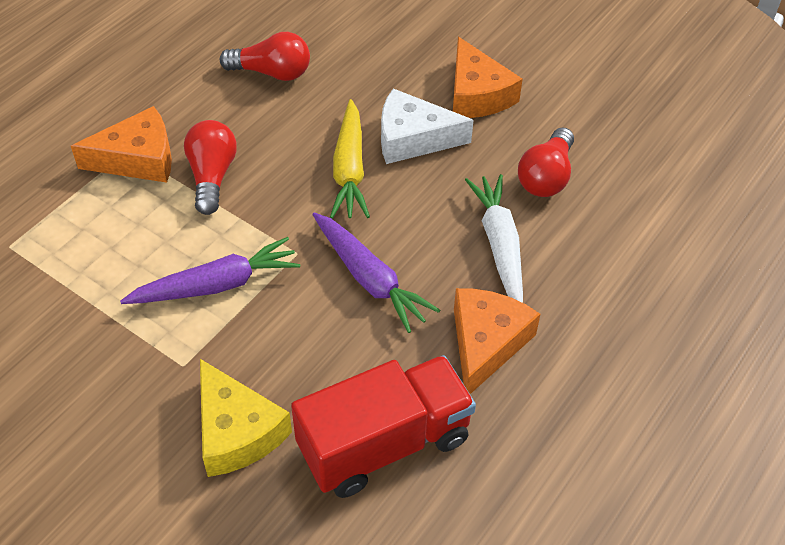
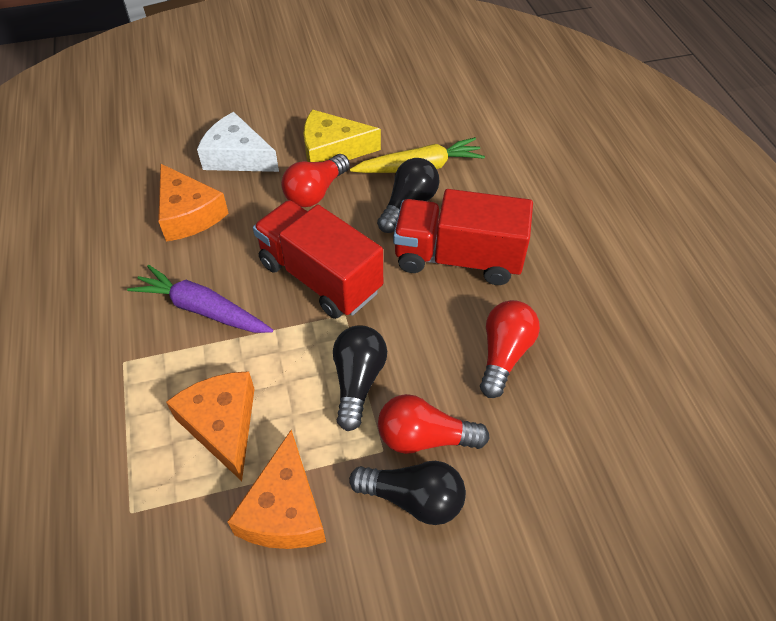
black light bulb: 0 -> 3
purple carrot: 2 -> 1
red truck: 1 -> 2
white carrot: 1 -> 0

